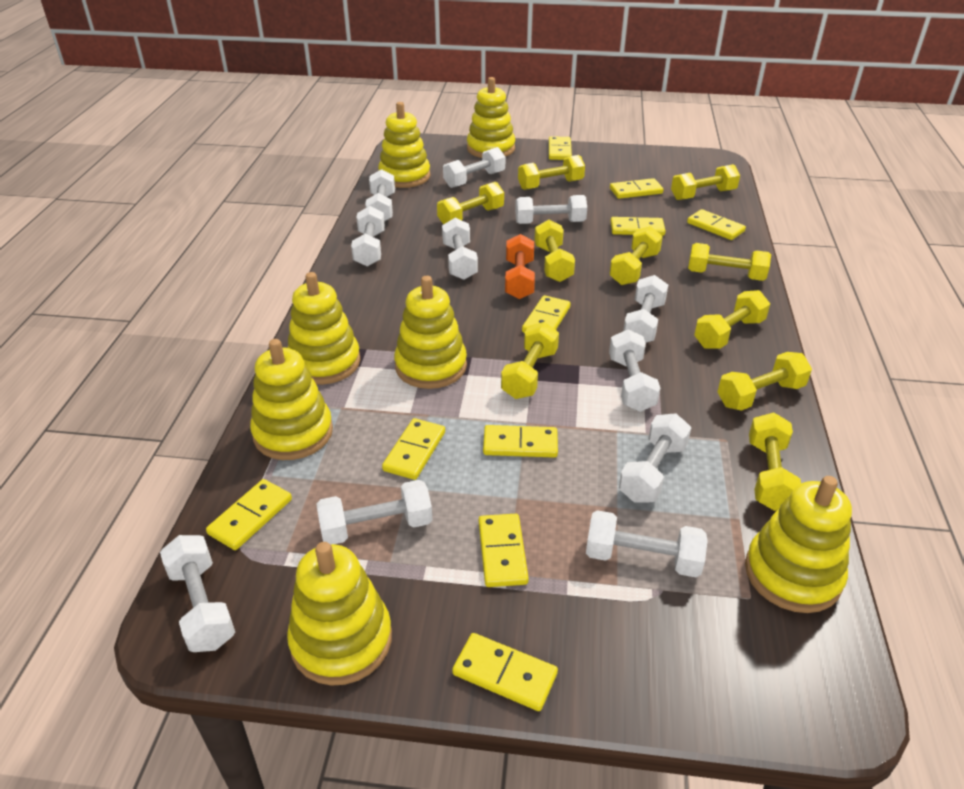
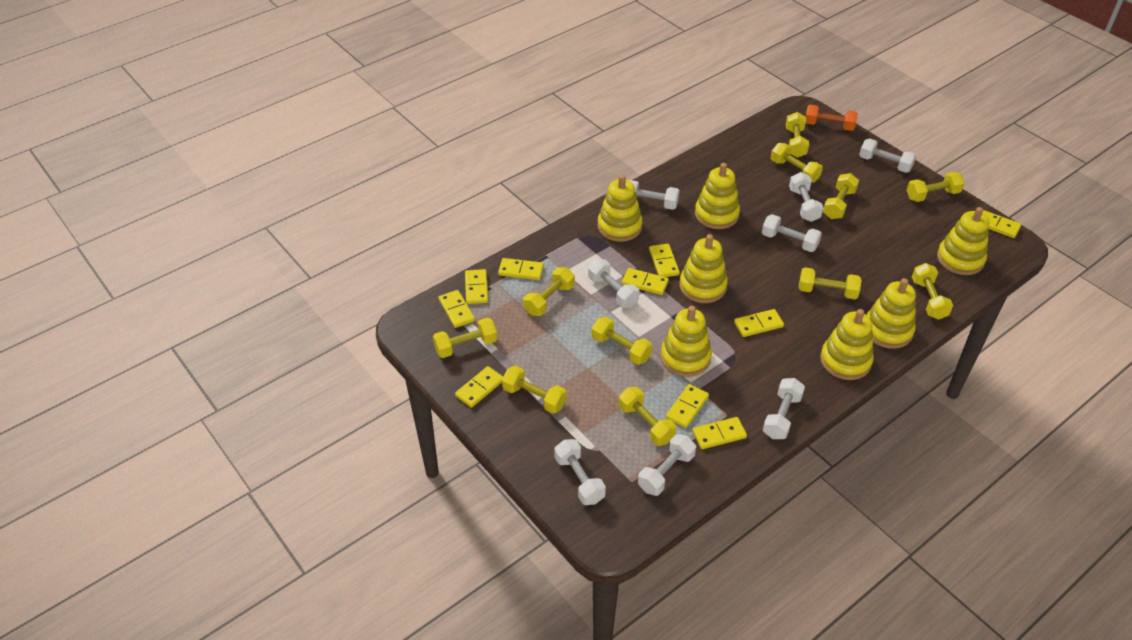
white dumbbell: 11 -> 8
yellow dumbbell: 10 -> 11

